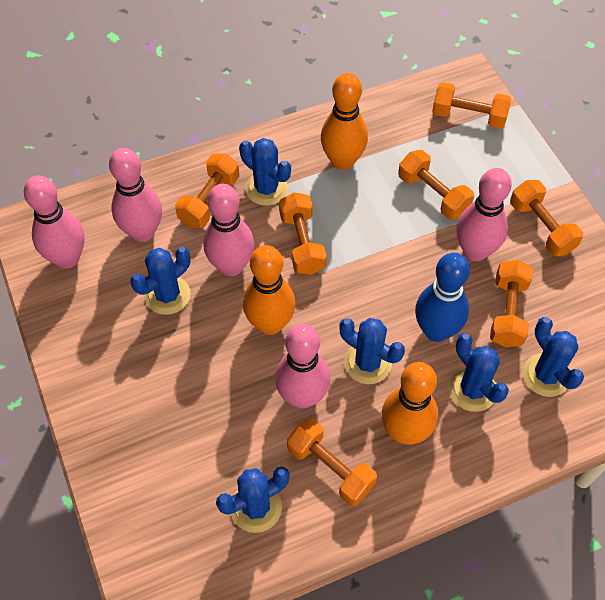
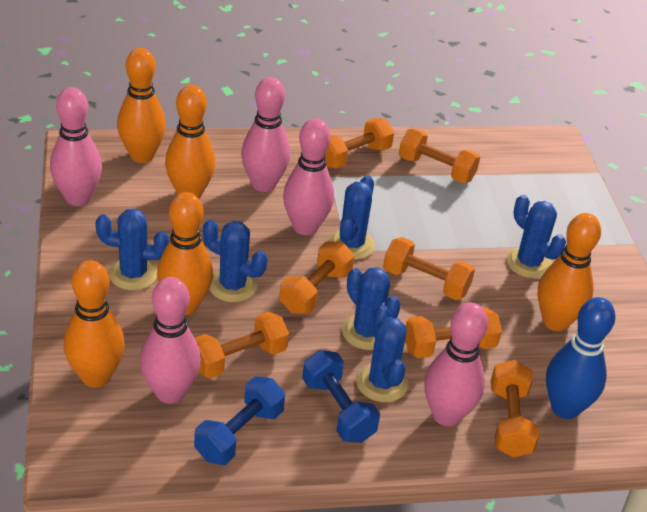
blue dumbbell: 0 -> 2
orange bowling pin: 3 -> 5

